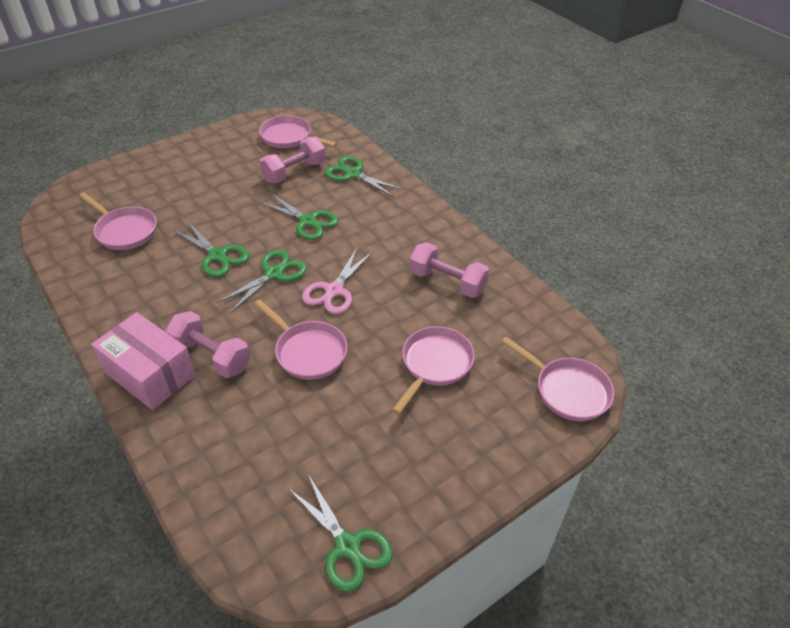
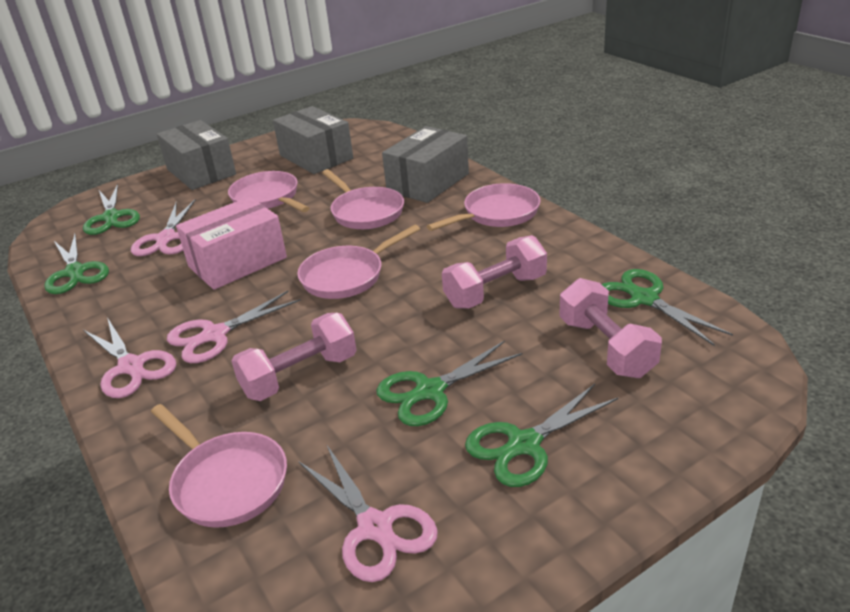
grey box: 0 -> 3
pink scissors: 1 -> 4

